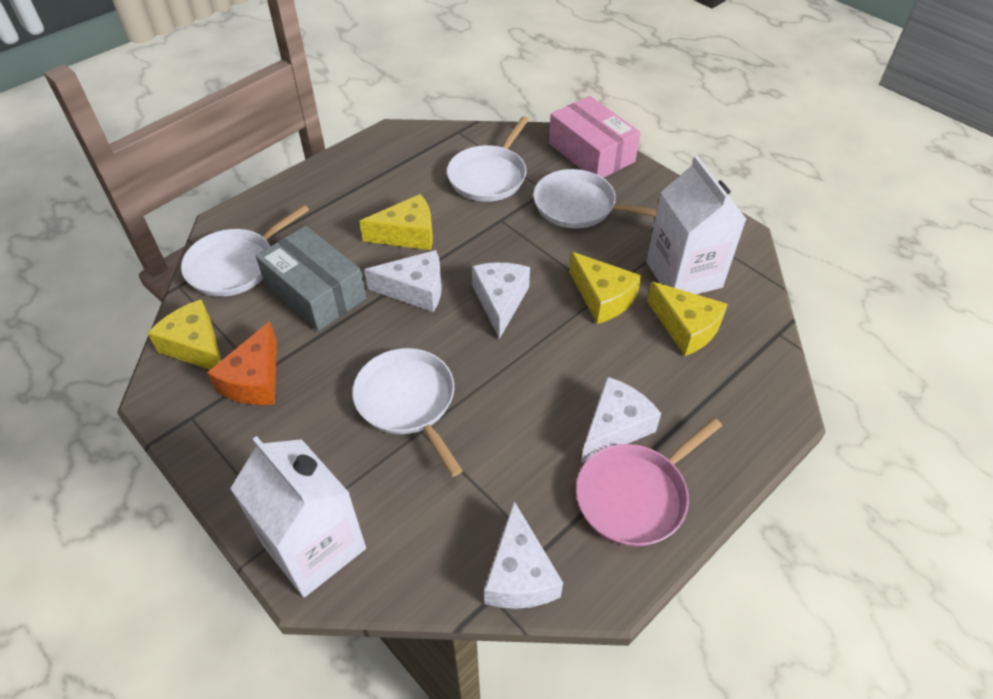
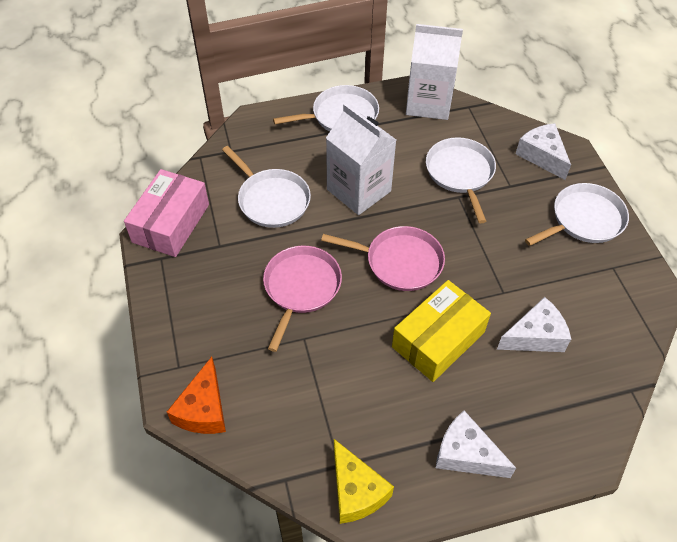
grey box: 1 -> 0
pink pan: 1 -> 2
white cheese: 4 -> 3
yellow box: 0 -> 1
yellow cheese: 4 -> 1

